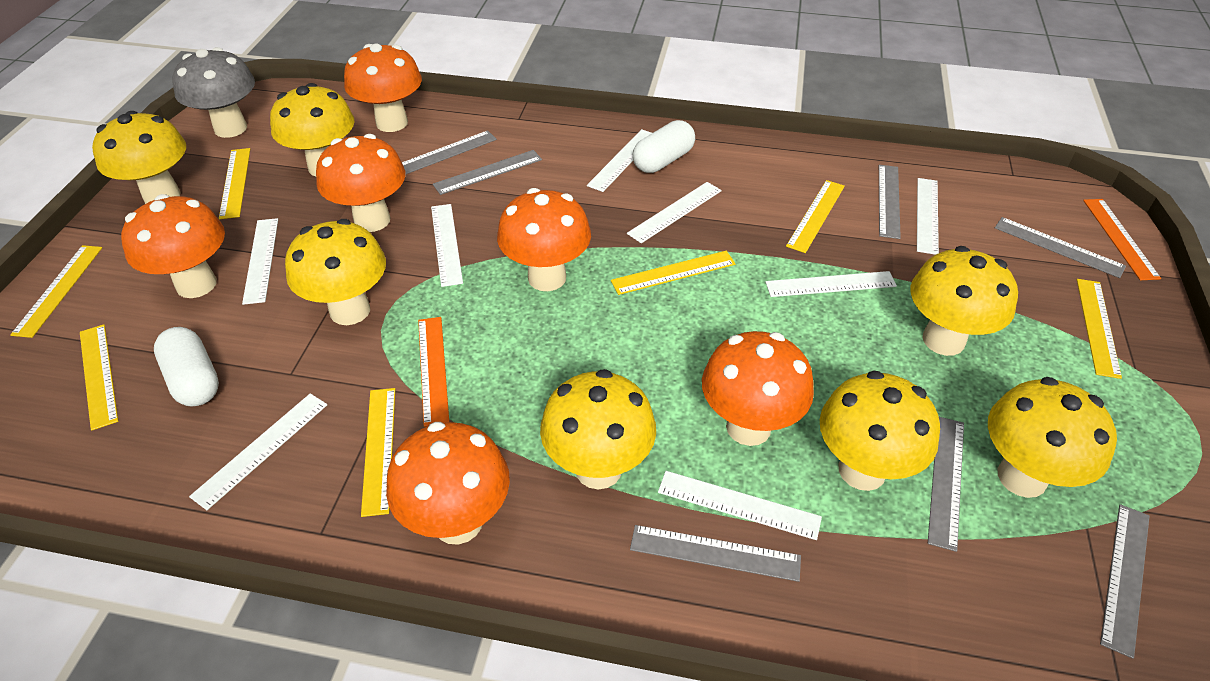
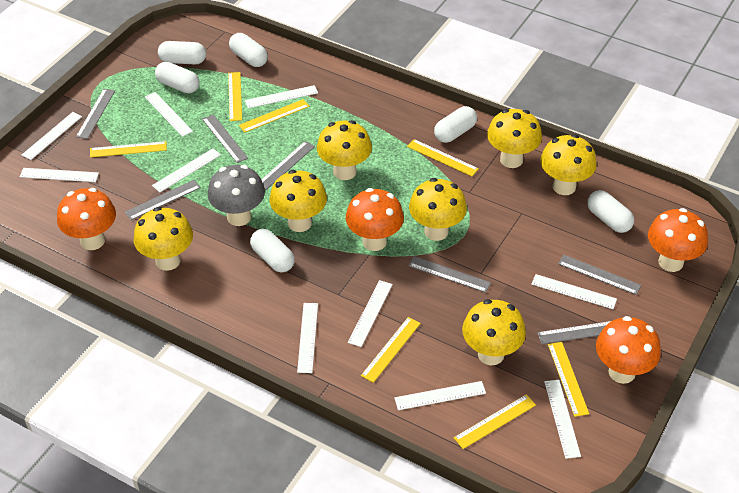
orange mushroom: 6 -> 4
orange ruler: 2 -> 0
white capsule: 2 -> 6
white ruler: 8 -> 10

